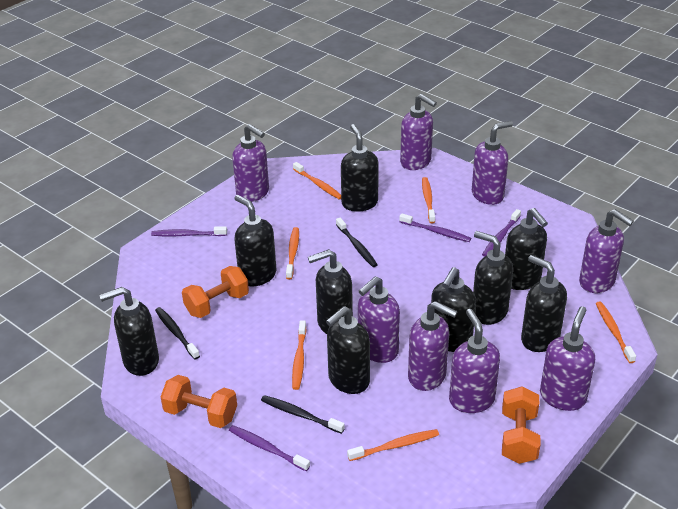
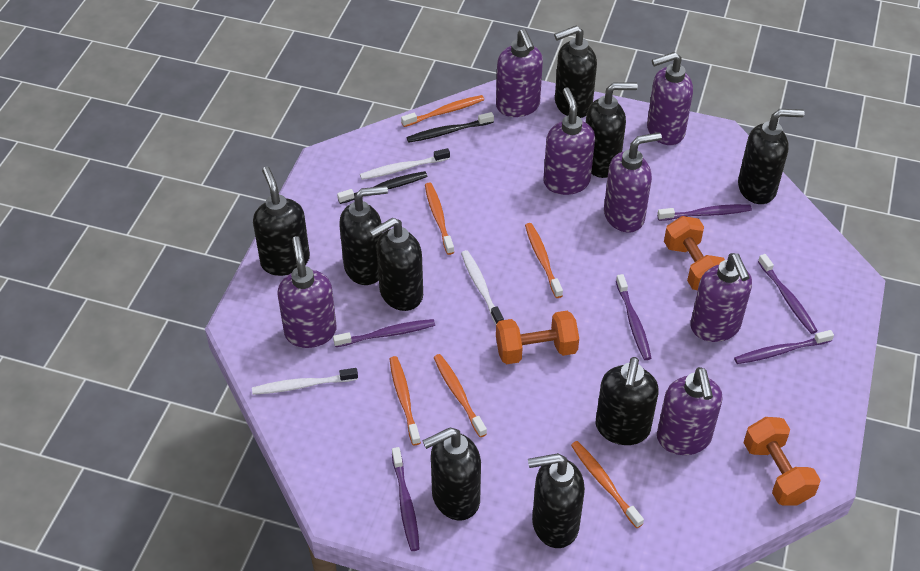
black toothbrush: 3 -> 2
purple soap dispenser: 8 -> 7
purple toothbrush: 4 -> 6
white toothbrush: 0 -> 3

